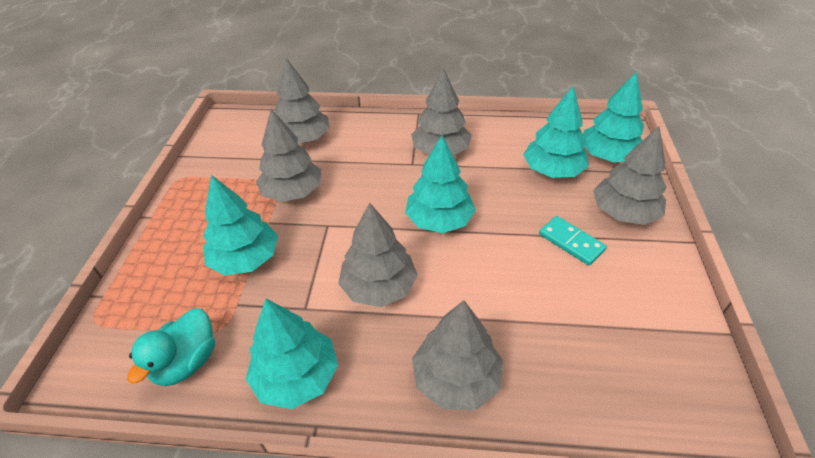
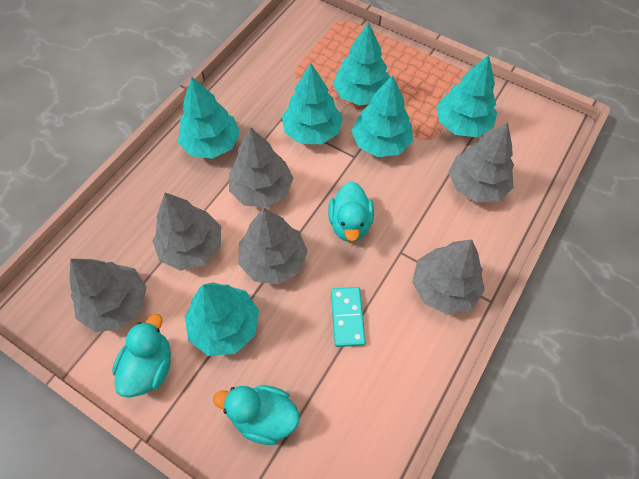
turquoise duck: 1 -> 3
turquoise tree: 5 -> 6

